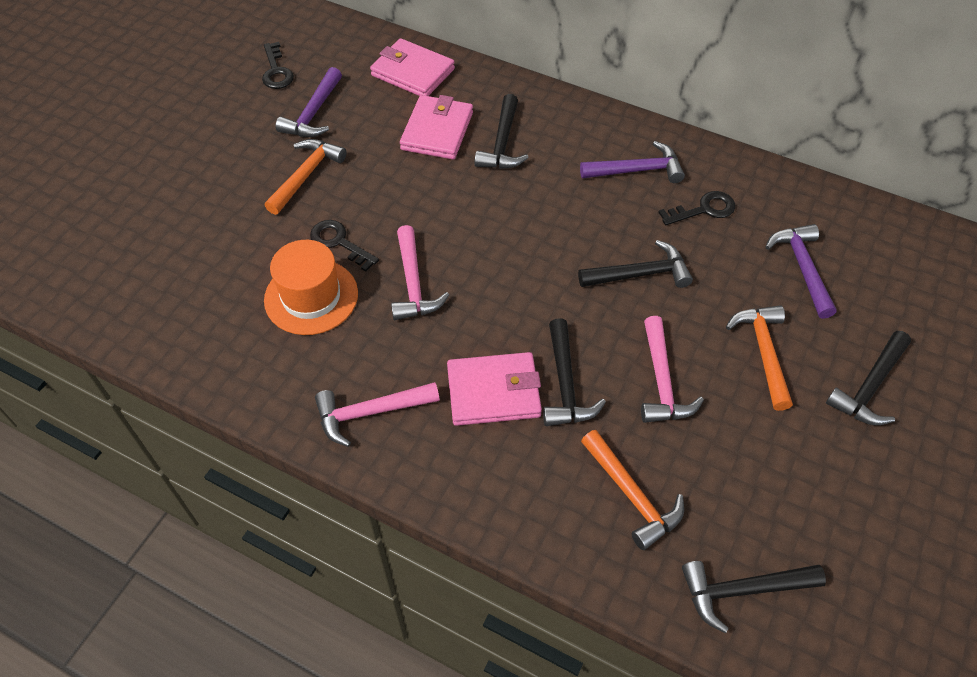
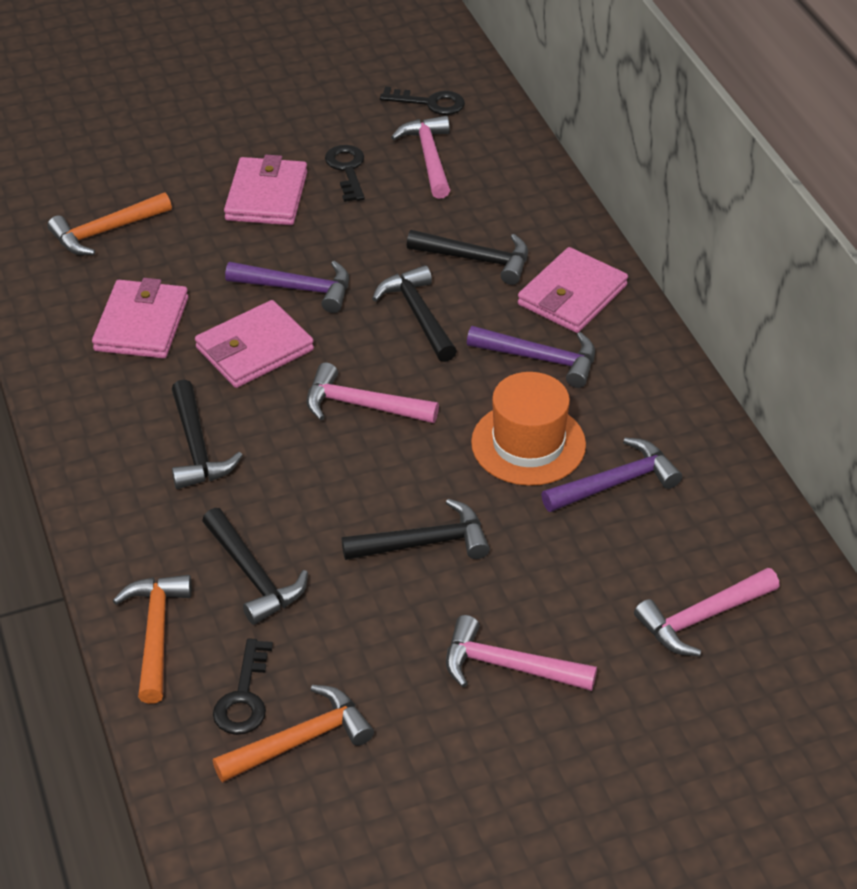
pink hammer: 3 -> 4
pink wallet: 3 -> 4

